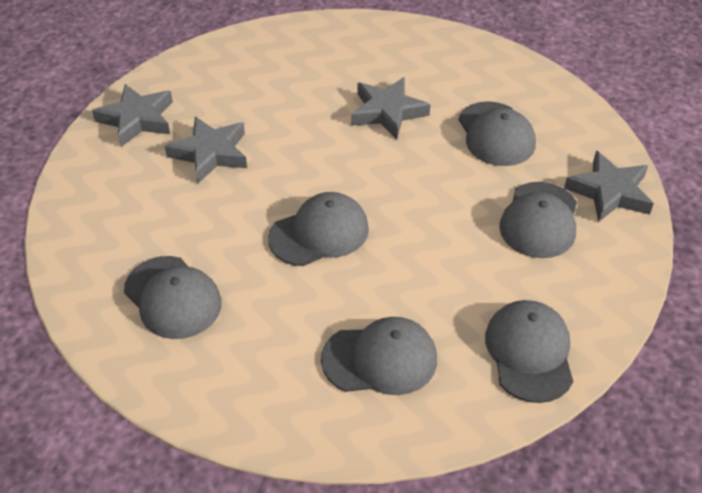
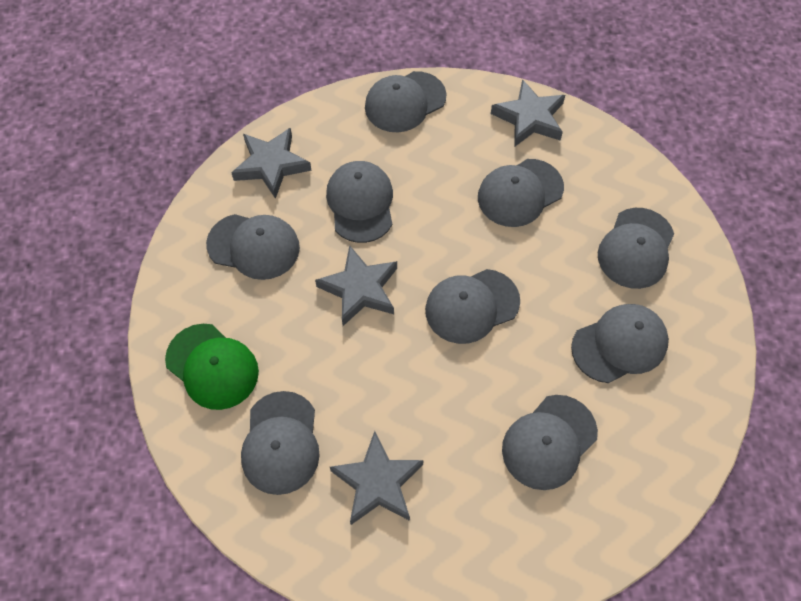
green cap: 0 -> 1
grey cap: 6 -> 9

